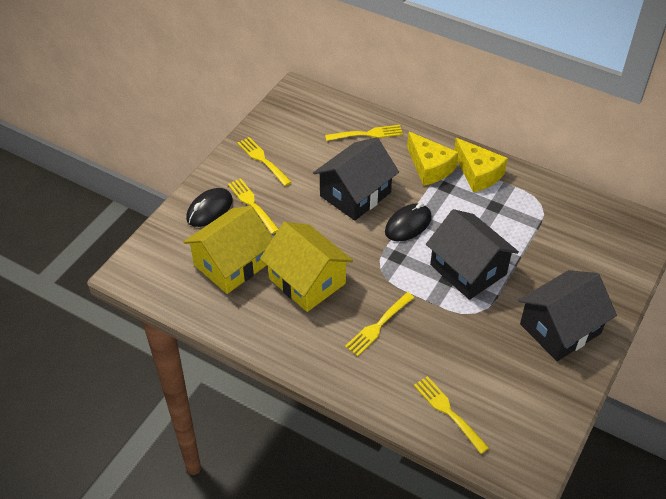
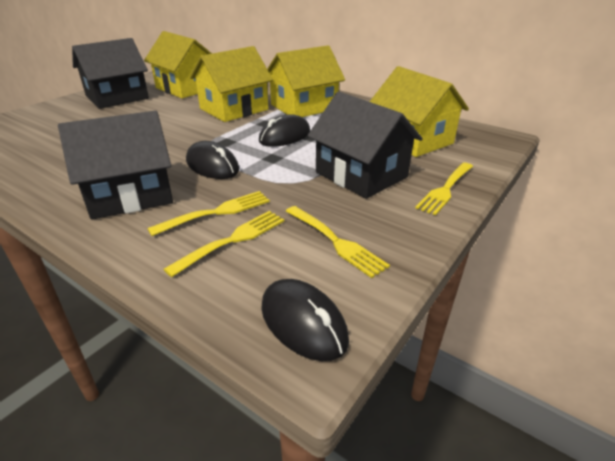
black mouse: 2 -> 3
yellow cheese: 2 -> 0
yellow fork: 5 -> 4
yellow house: 2 -> 4

